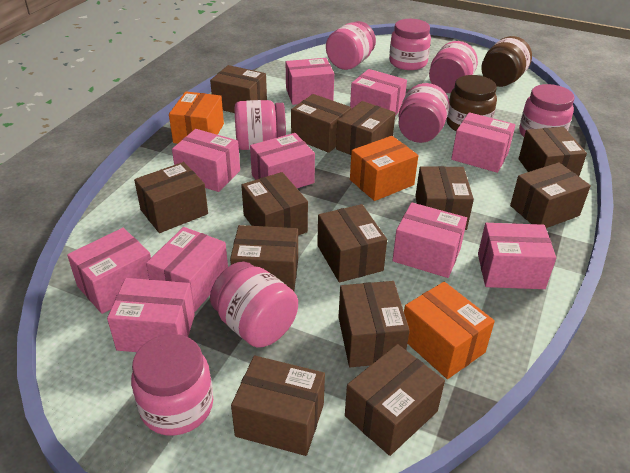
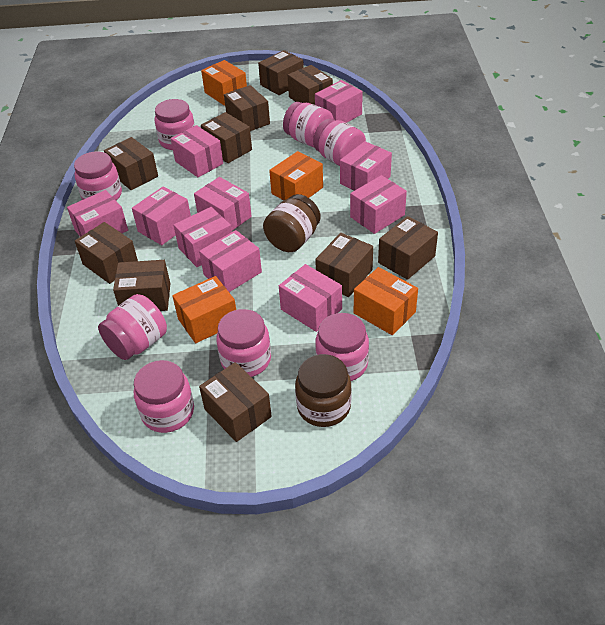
brown box: 13 -> 10
orange box: 3 -> 4

